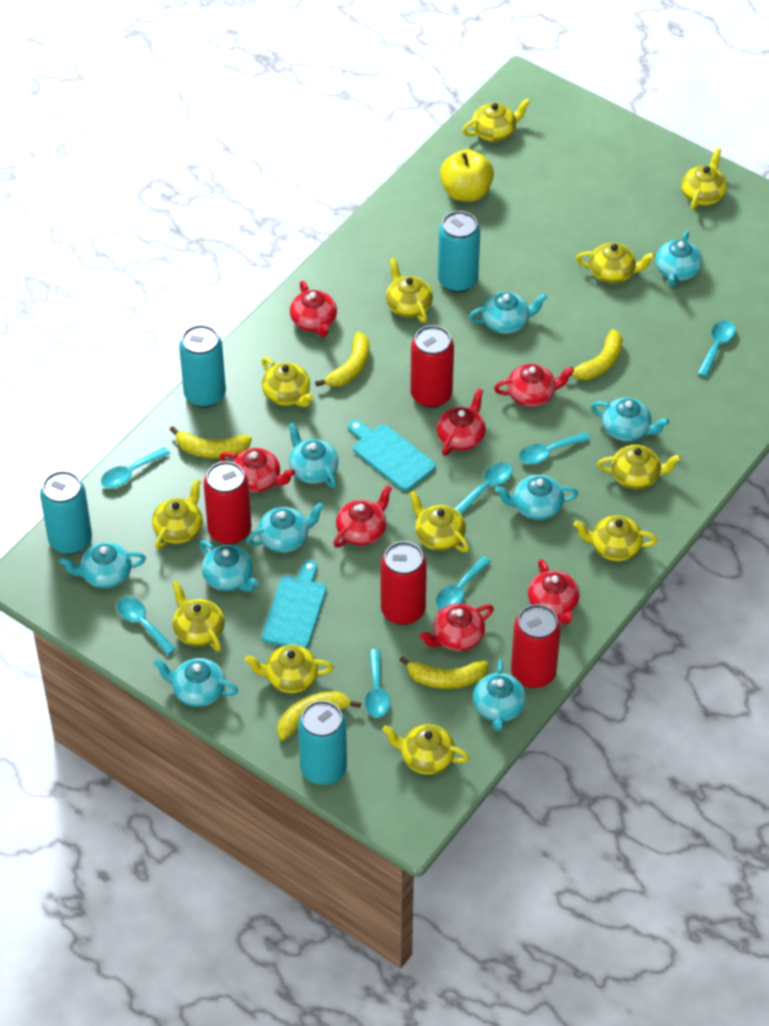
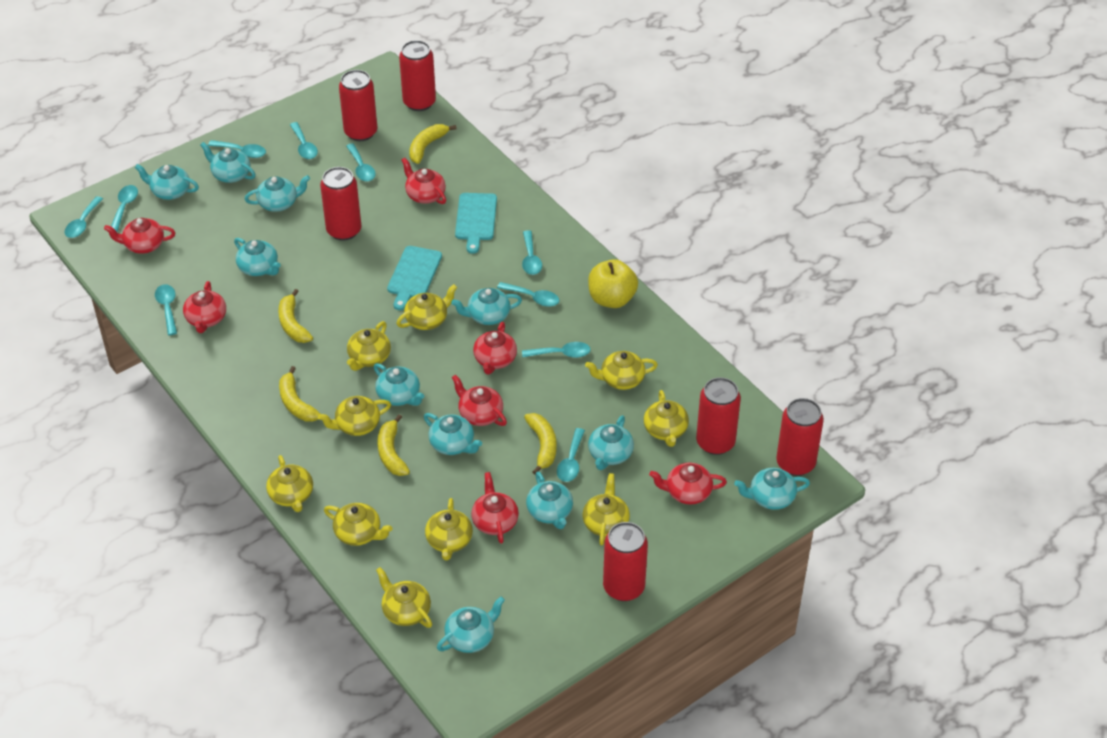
red can: 4 -> 6
turquoise can: 4 -> 0
turquoise spoon: 7 -> 10
turquoise teapot: 10 -> 11
yellow teapot: 12 -> 10

